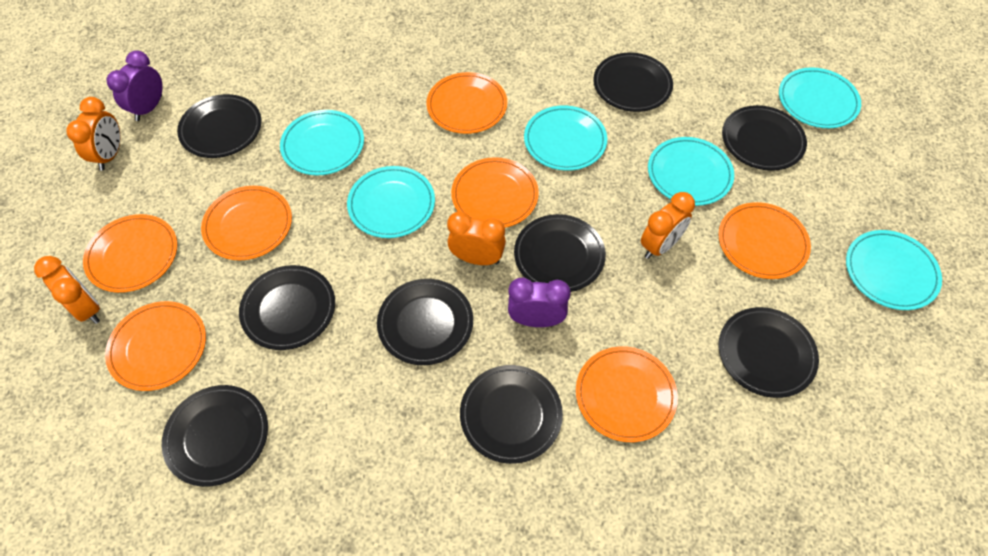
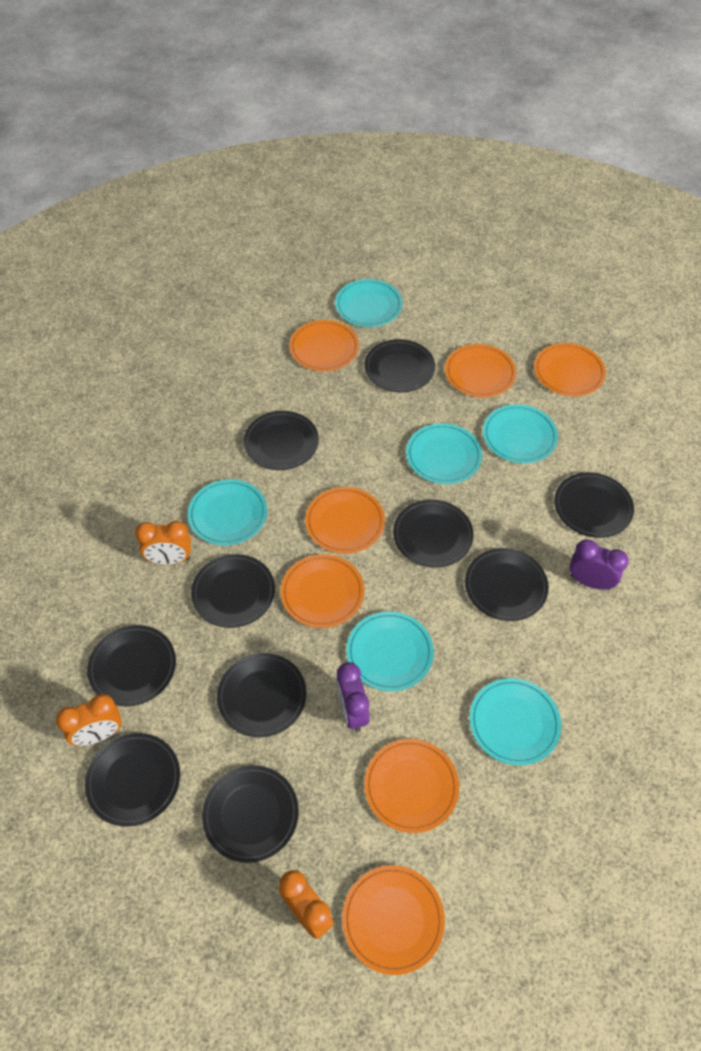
black plate: 9 -> 10
orange clock: 4 -> 3

